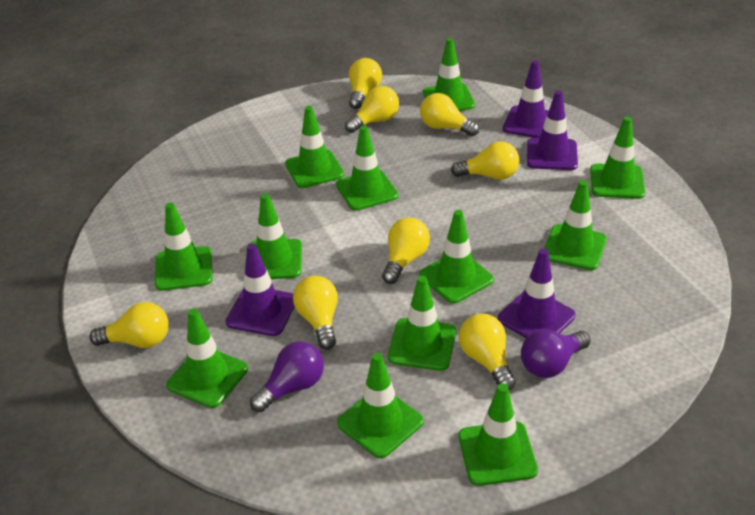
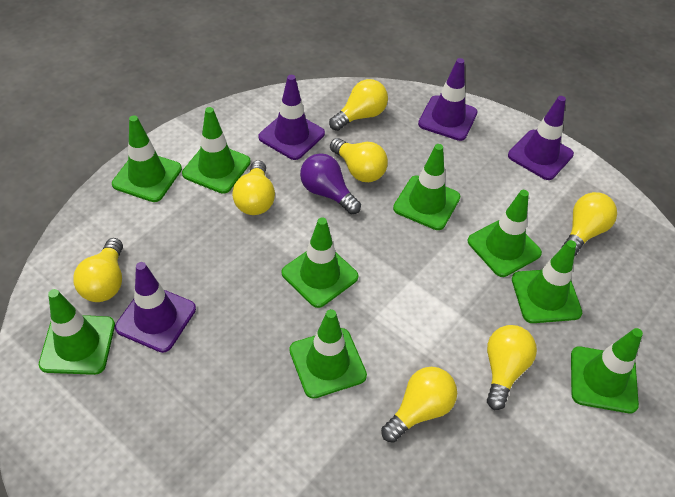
green traffic cone: 12 -> 9
purple light bulb: 2 -> 1
yellow light bulb: 8 -> 7

